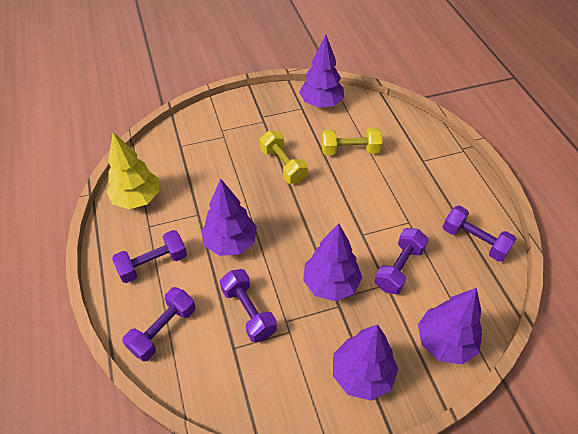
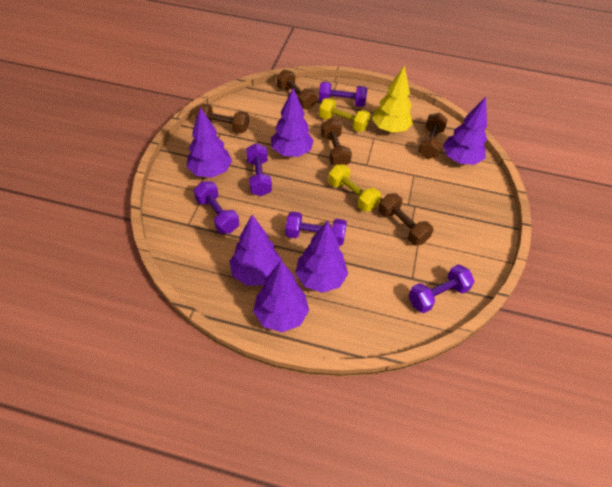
brown dumbbell: 0 -> 5
purple tree: 5 -> 6

